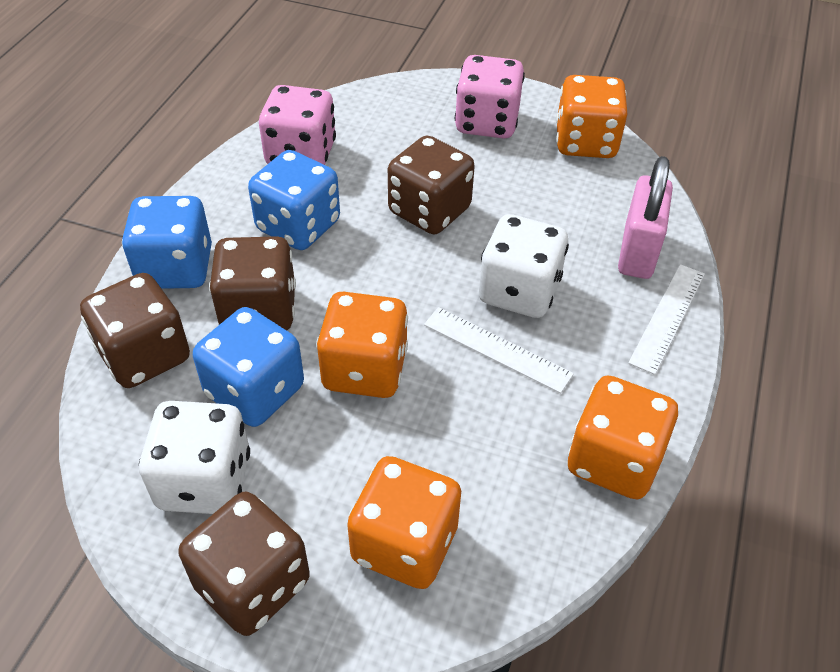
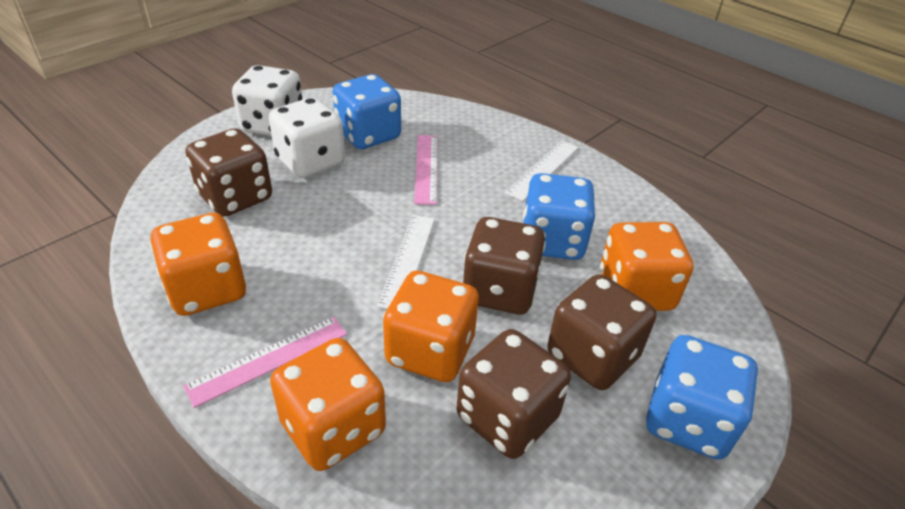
pink dice: 2 -> 0
pink padlock: 1 -> 0
pink ruler: 0 -> 2

